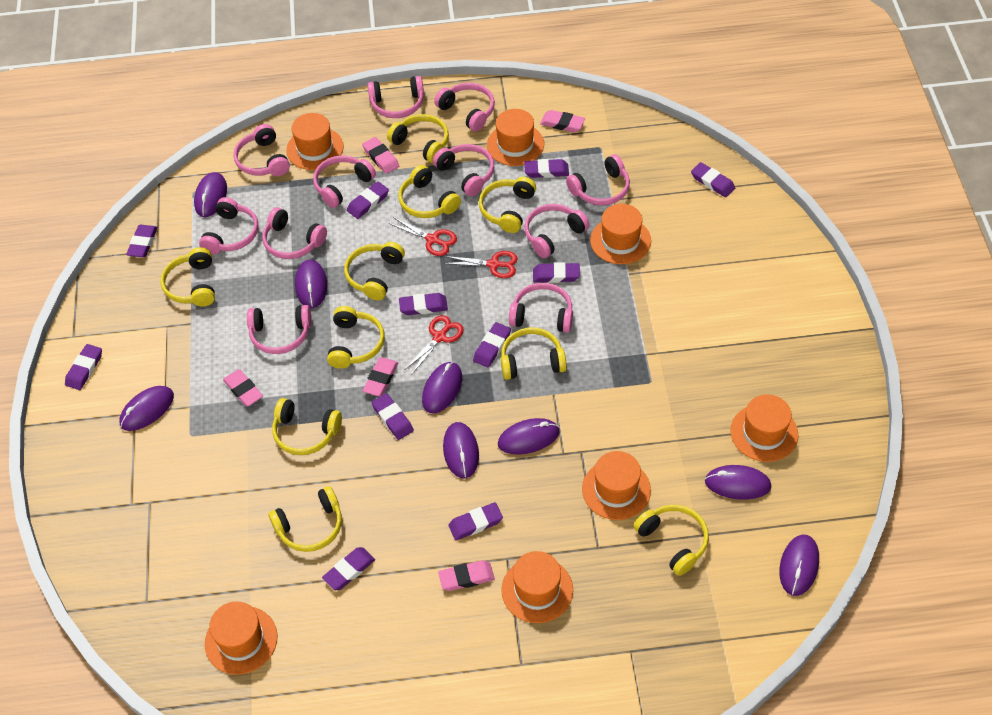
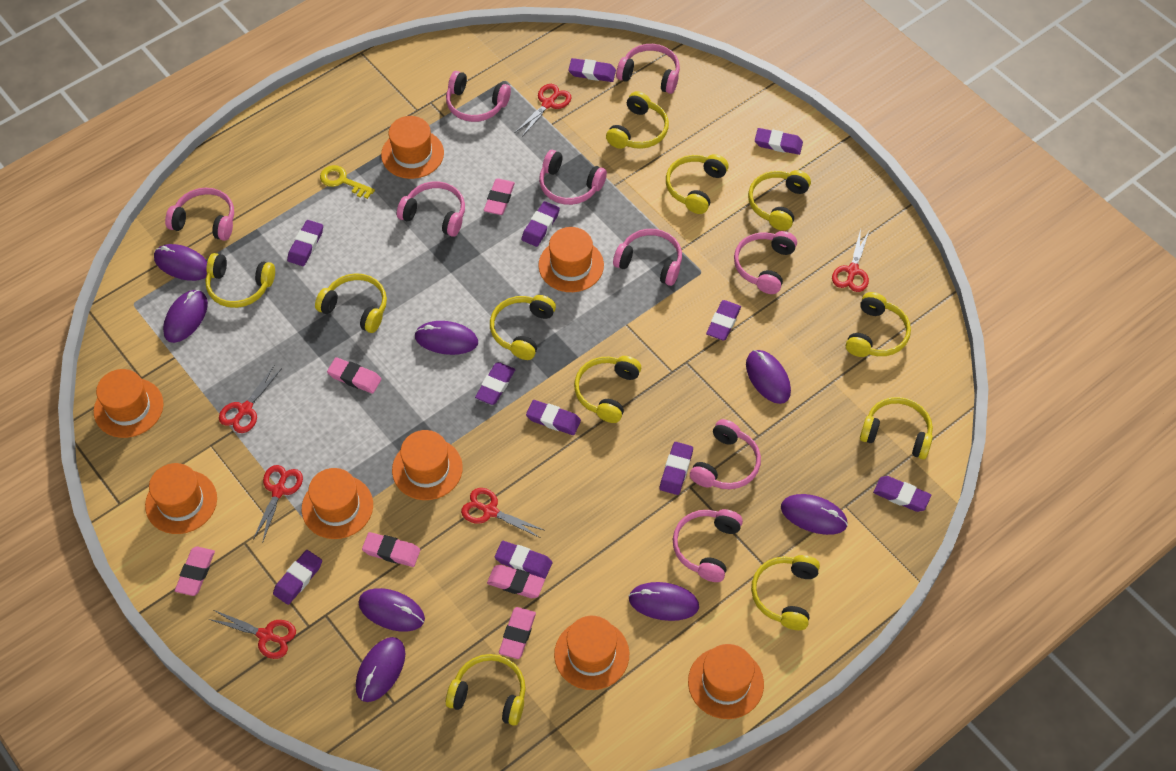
orange hat: 7 -> 8
pink eraser: 5 -> 6
pink headphones: 11 -> 9
red scissors: 3 -> 6
yellow headphones: 10 -> 11
yellow key: 0 -> 1

